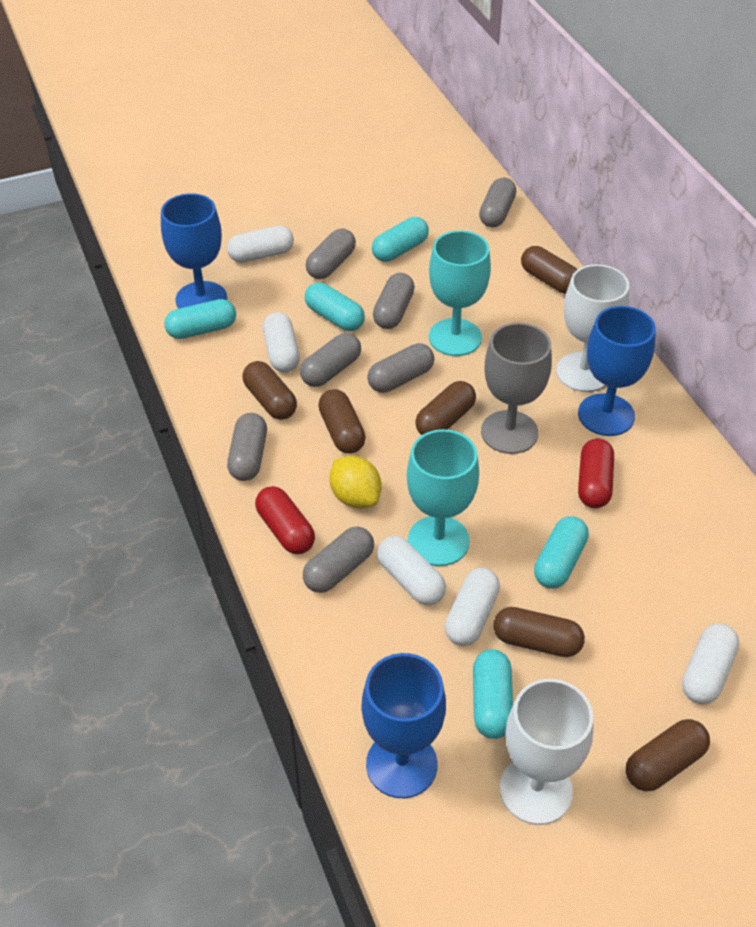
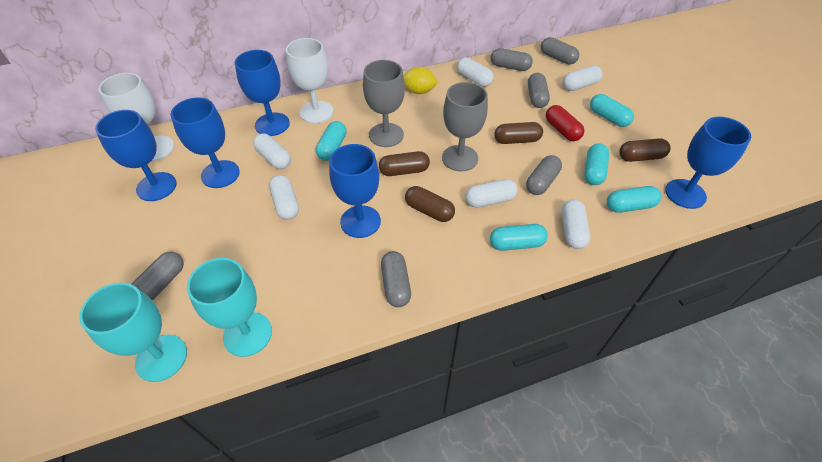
blue goblet: 3 -> 5
brown capsule: 6 -> 4
grey capsule: 7 -> 6
grey goblet: 1 -> 2
red capsule: 2 -> 1
white capsule: 5 -> 6

